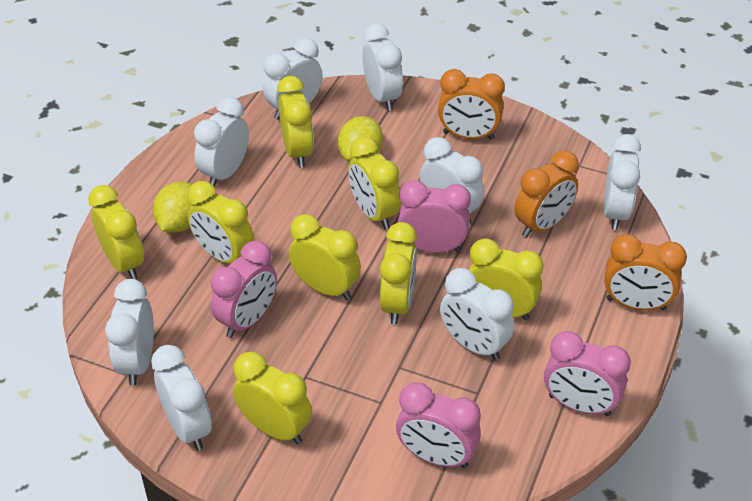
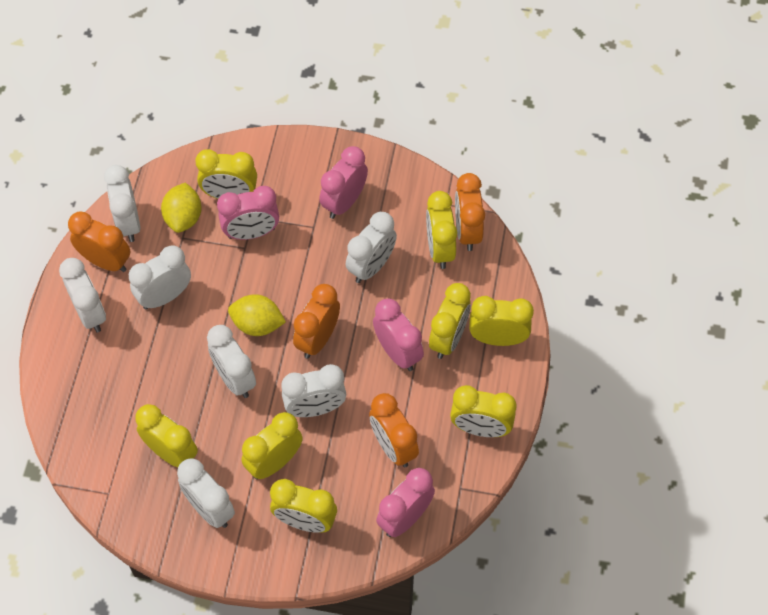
orange clock: 3 -> 4
white clock: 8 -> 7

